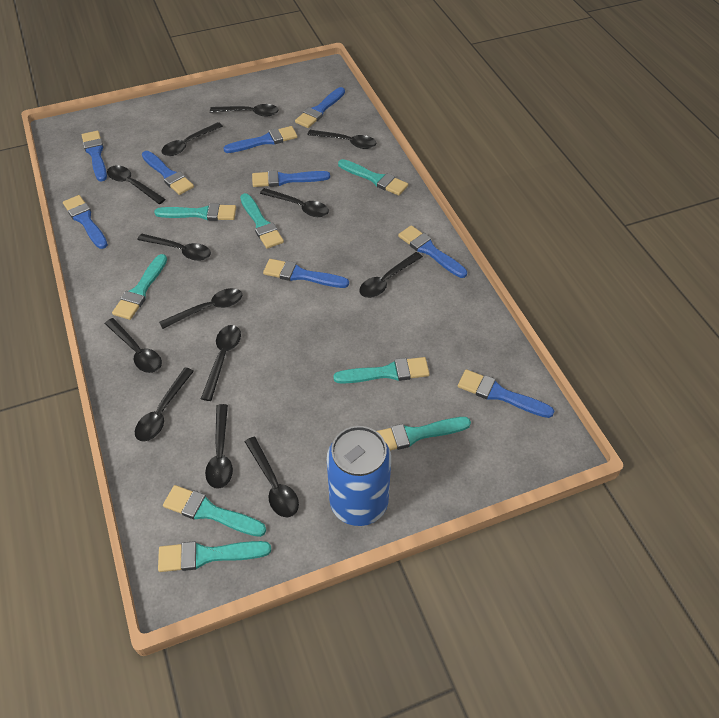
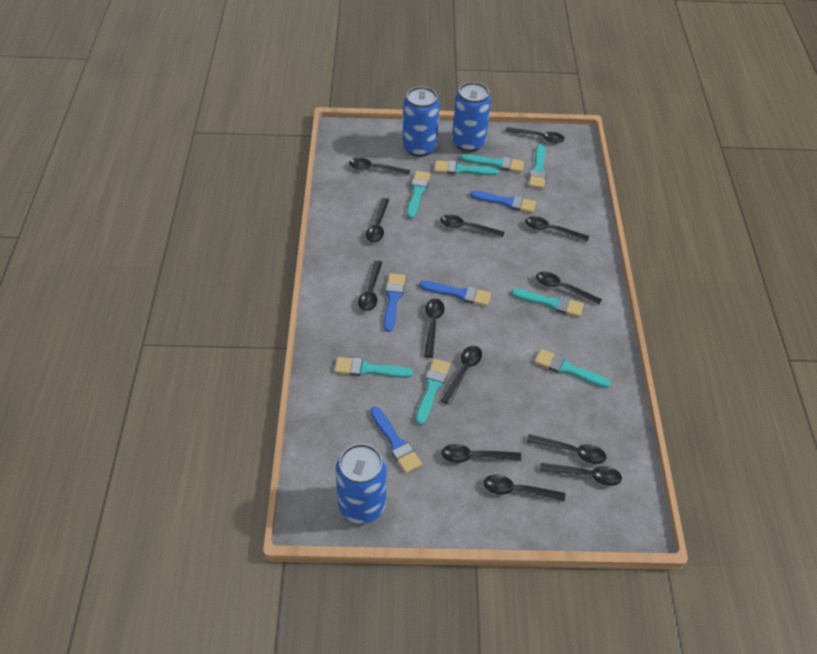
blue brush: 9 -> 4
blue can: 1 -> 3

